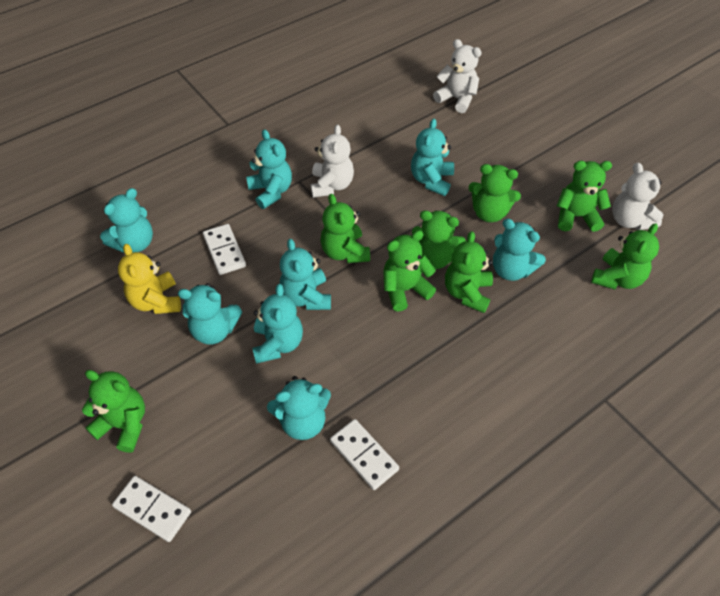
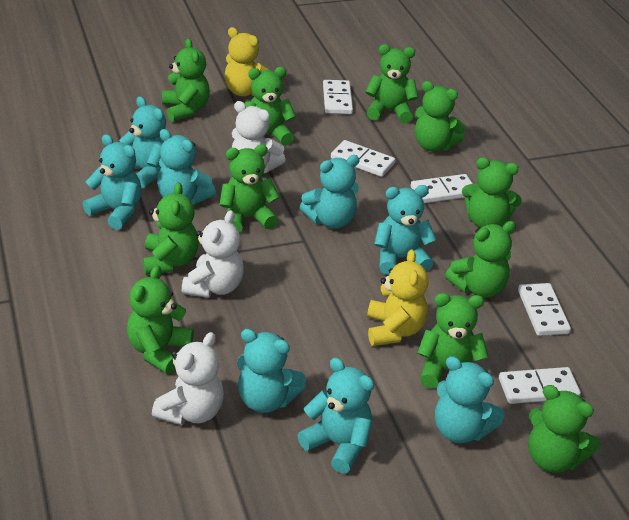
green teddy bear: 8 -> 11
white domino: 3 -> 5
yellow teddy bear: 1 -> 2

